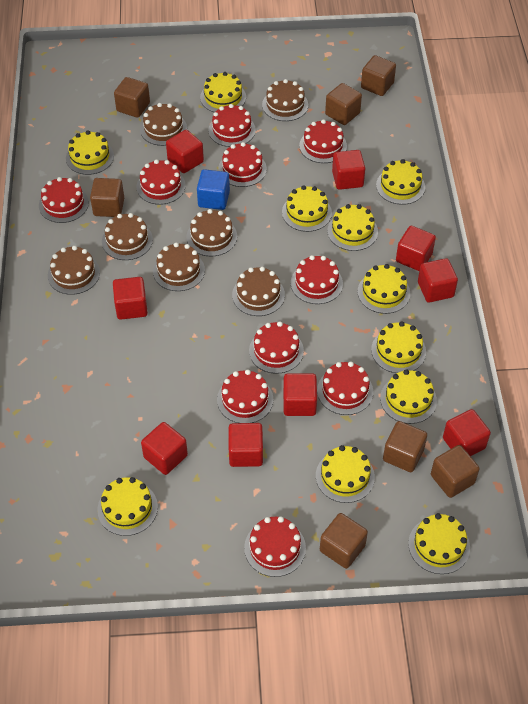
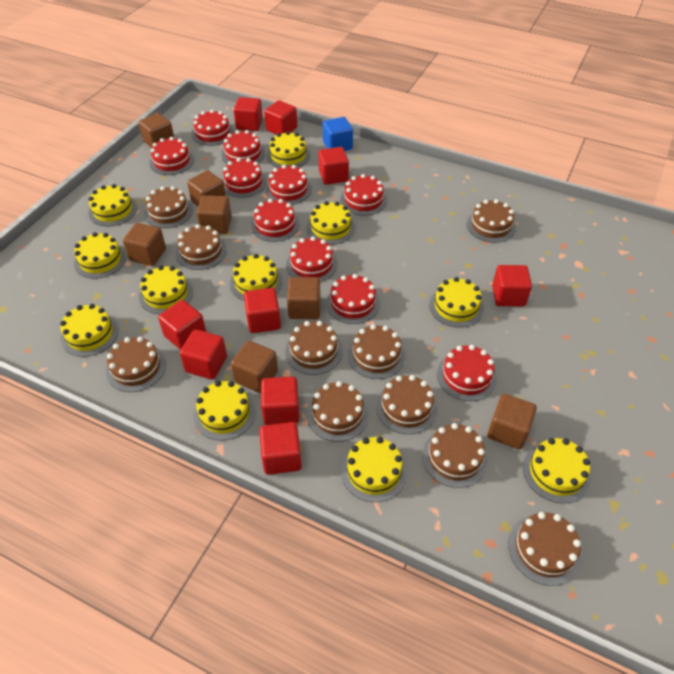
brown cake: 7 -> 10

